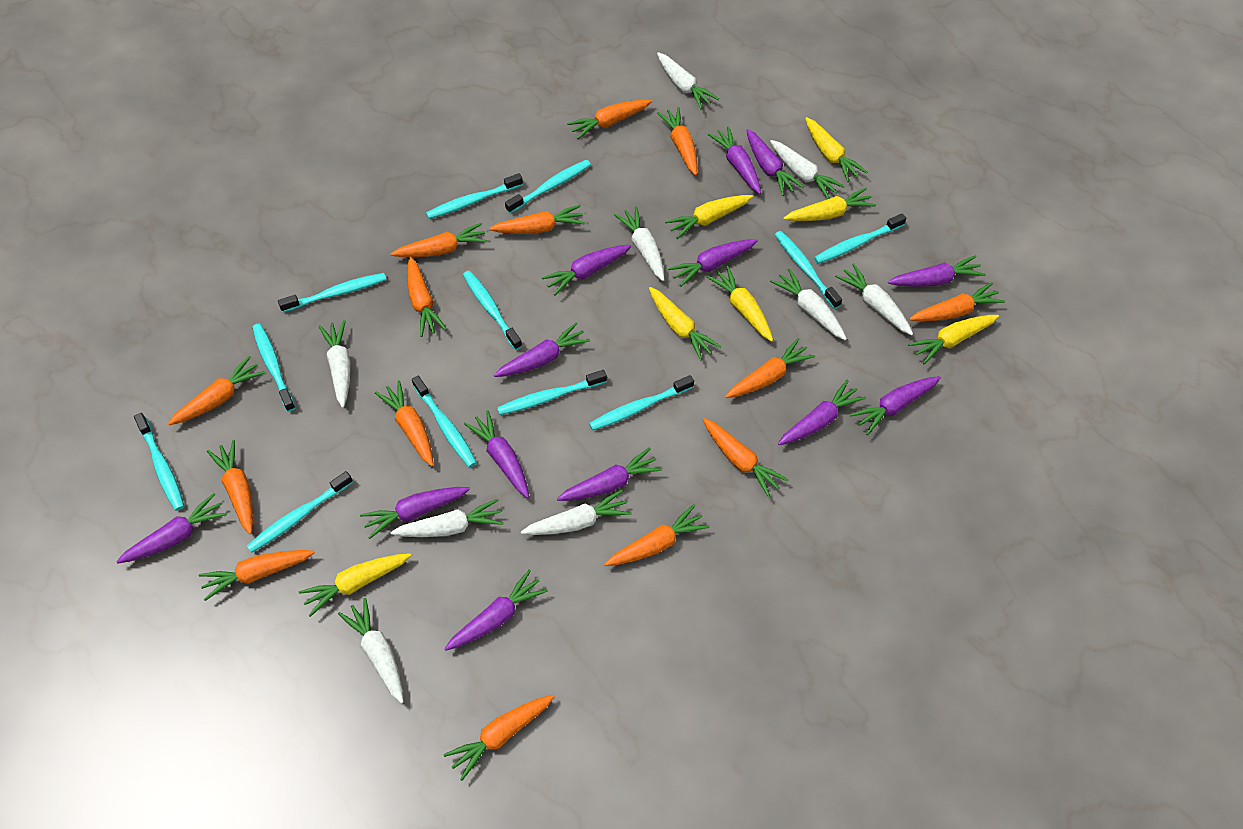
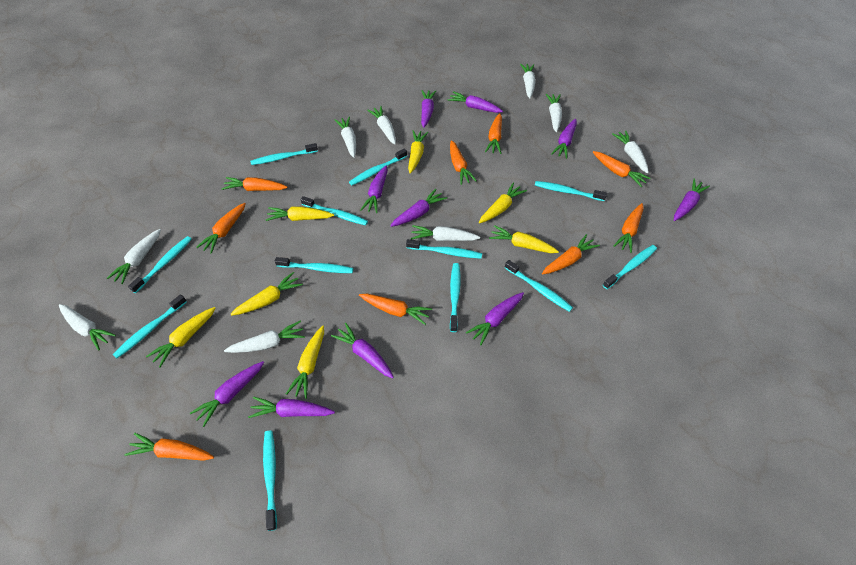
orange carrot: 14 -> 9
purple carrot: 13 -> 10

